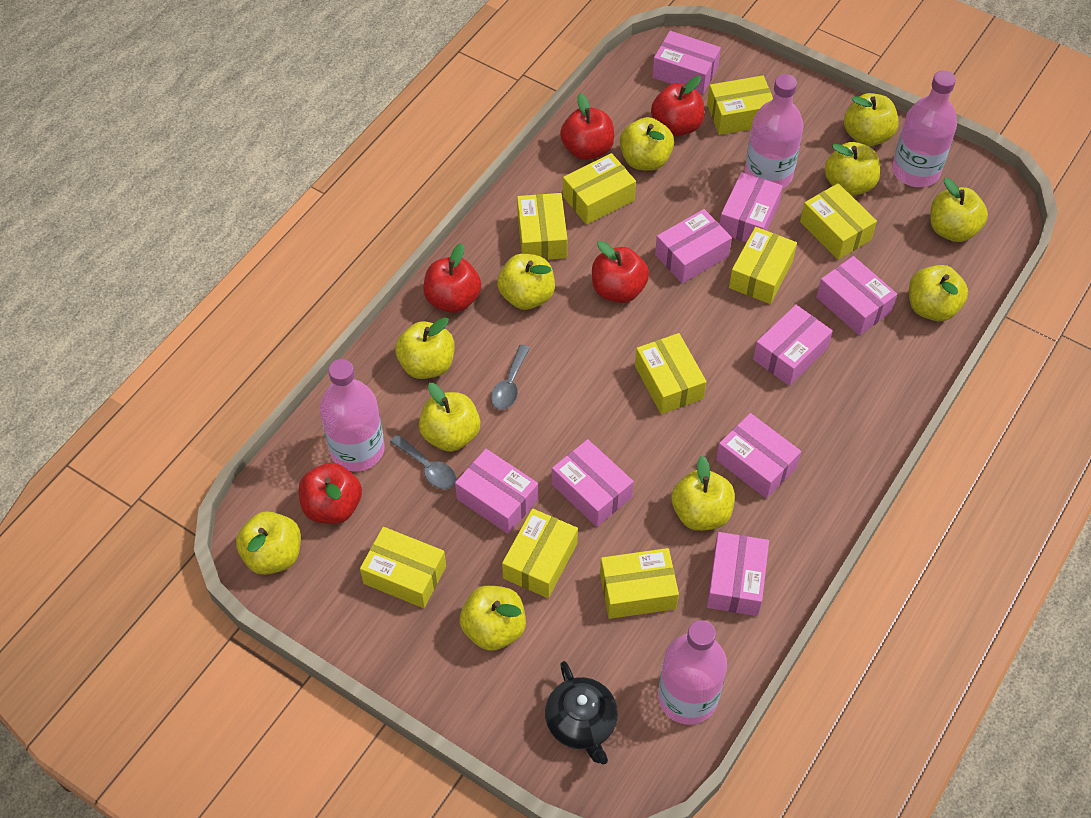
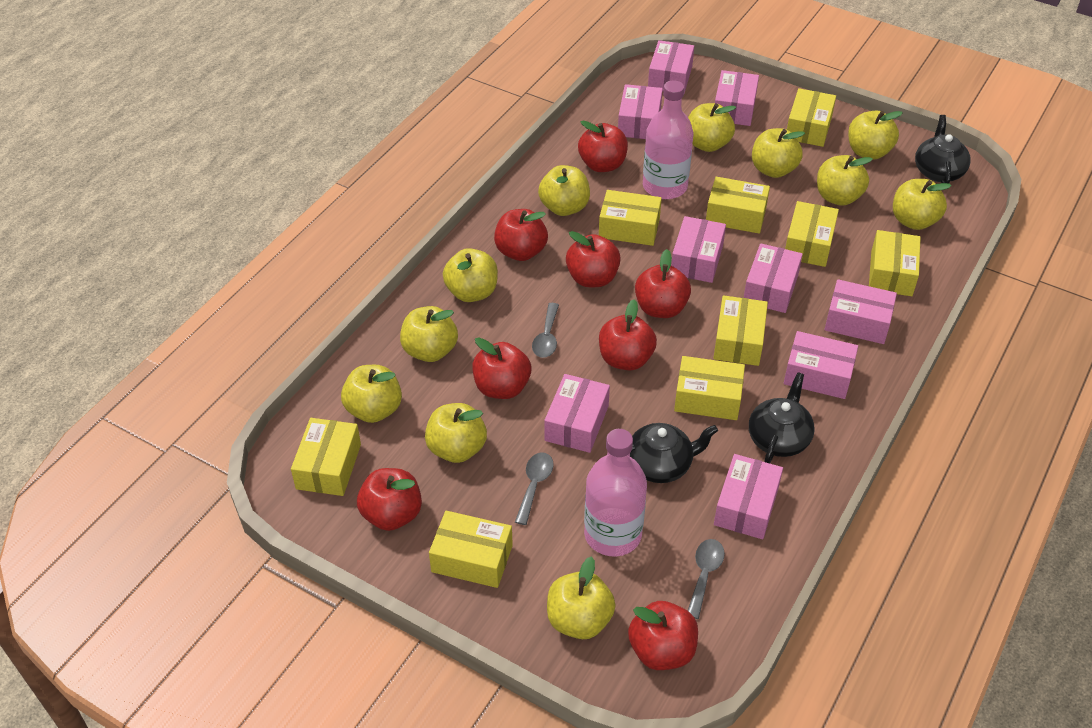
black teapot: 1 -> 3
grey spoon: 2 -> 3
pink bottle: 4 -> 2
red apple: 5 -> 8

